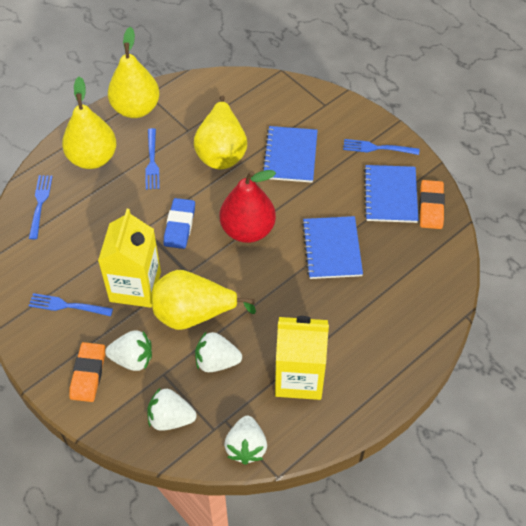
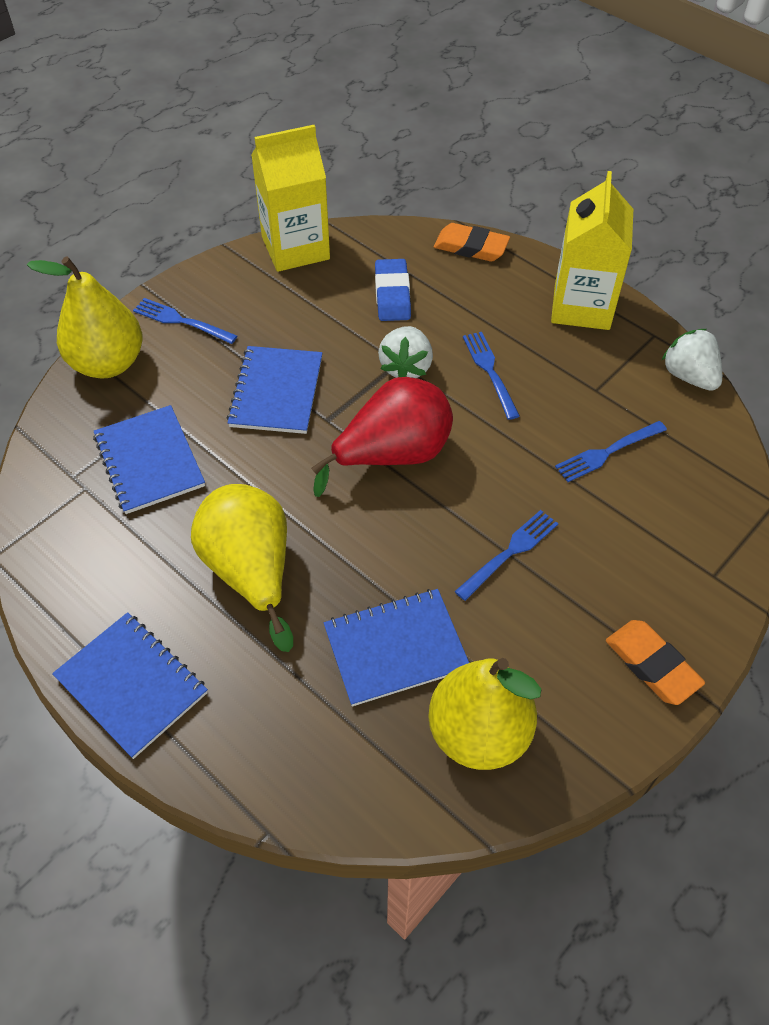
blue notebook: 3 -> 4
white strawberry: 4 -> 2
yellow pear: 4 -> 3

